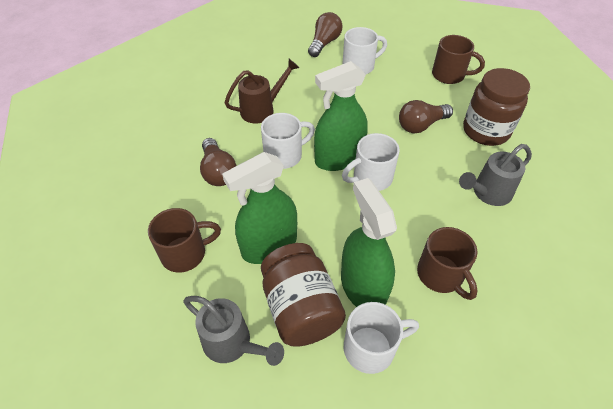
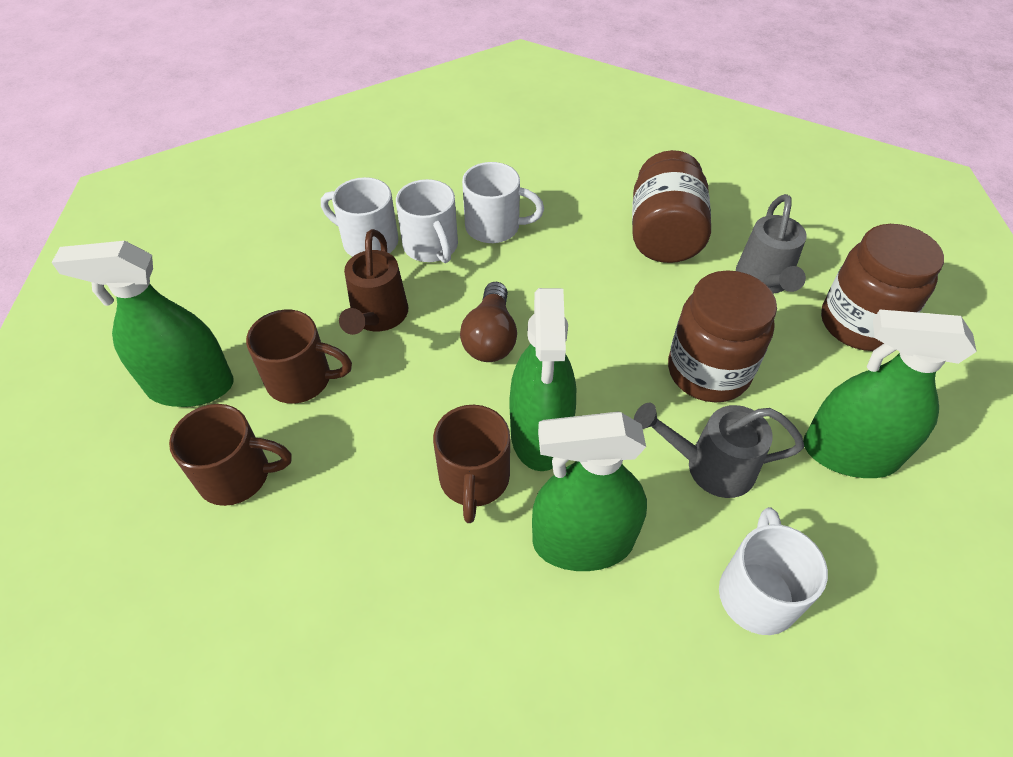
brown jar: 2 -> 3
brown light bulb: 3 -> 1
green spray bottle: 3 -> 4

